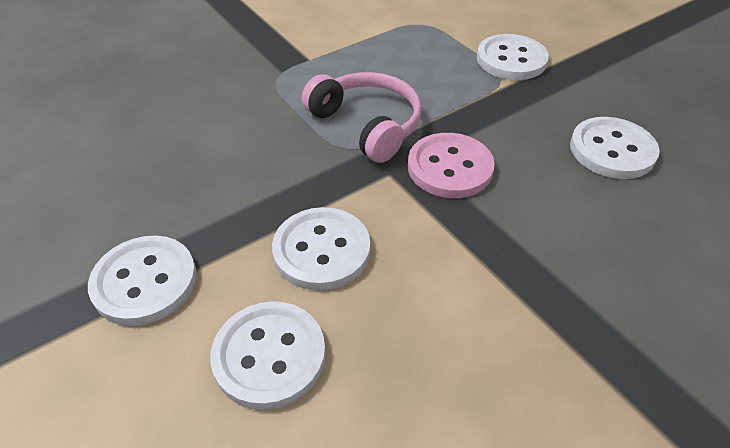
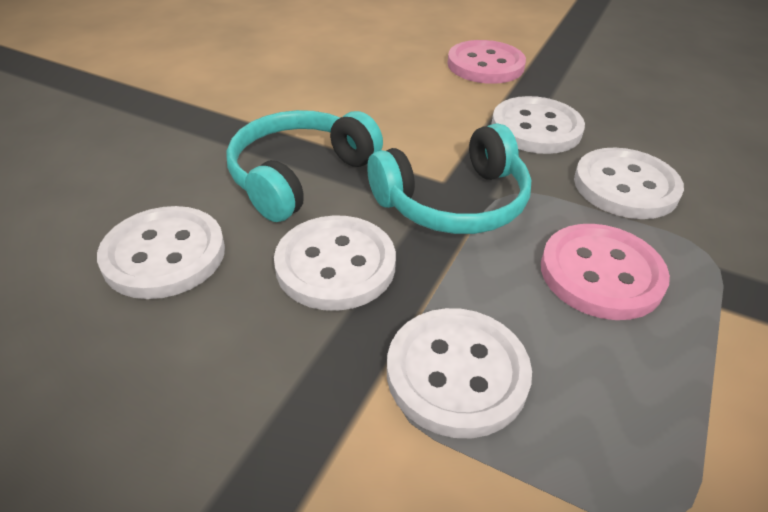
pink button: 1 -> 2
pink headphones: 1 -> 0
turquoise headphones: 0 -> 2

